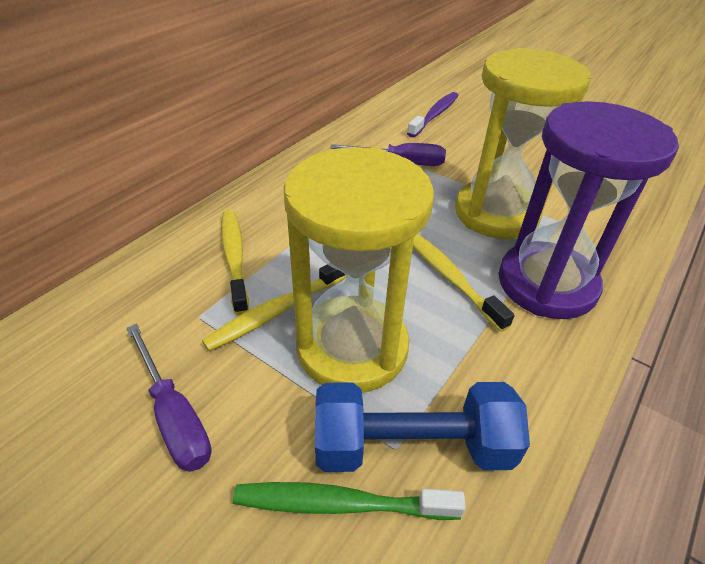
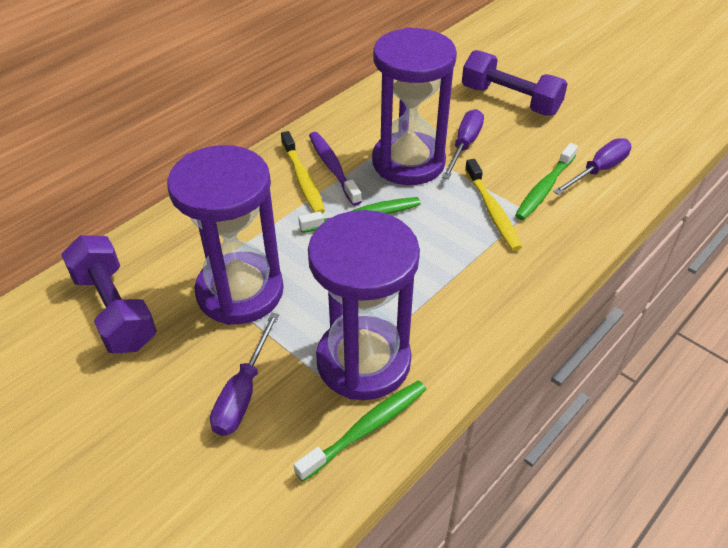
blue dumbbell: 1 -> 0
green toothbrush: 1 -> 3
purple dumbbell: 0 -> 2
purple hourglass: 1 -> 3
purple screwdriver: 2 -> 3
yellow hourglass: 2 -> 0
yellow toothbrush: 3 -> 2

